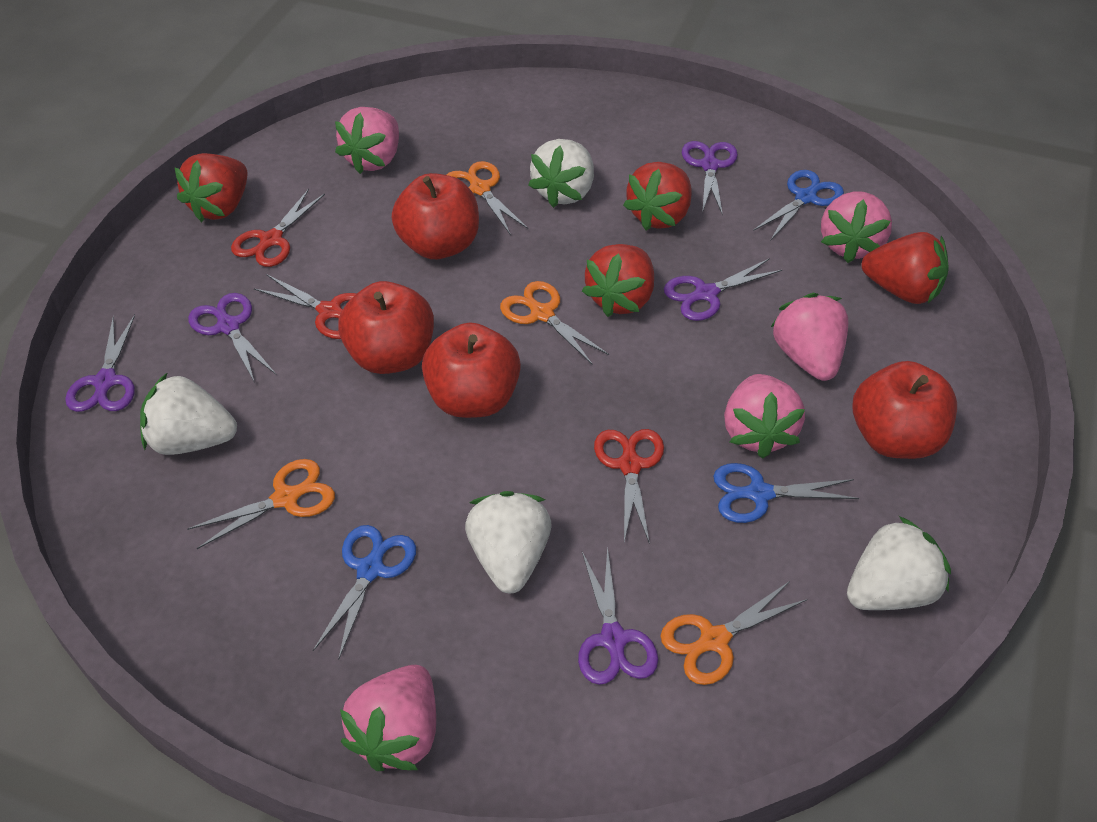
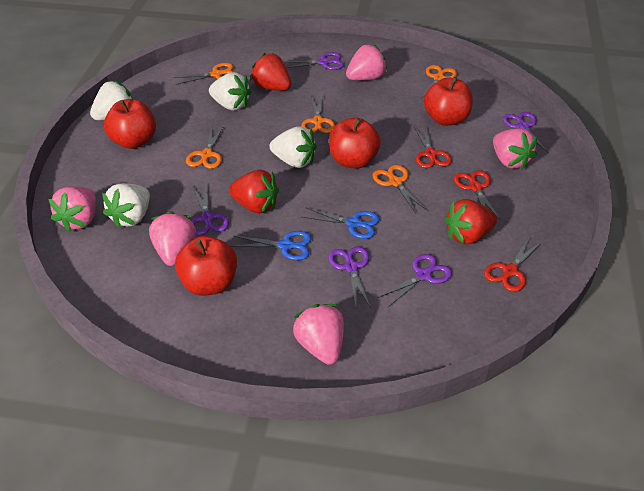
blue scissors: 3 -> 2
orange scissors: 4 -> 5
red strawberry: 4 -> 3

